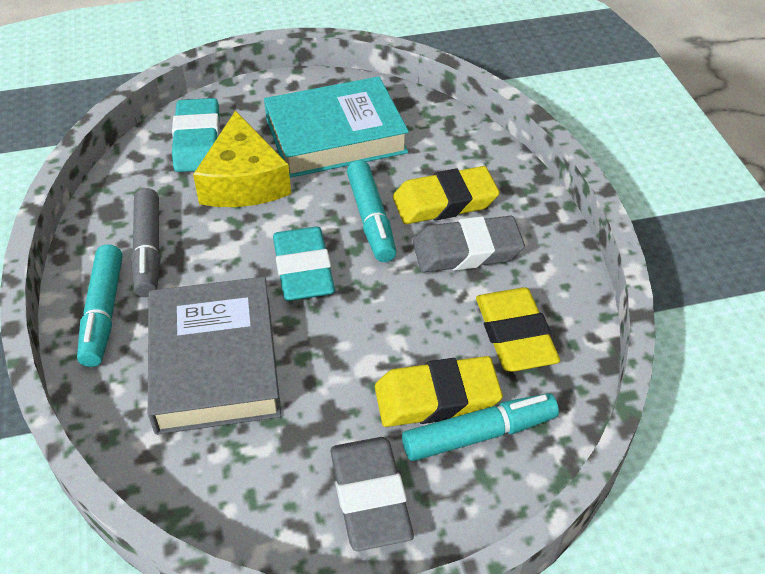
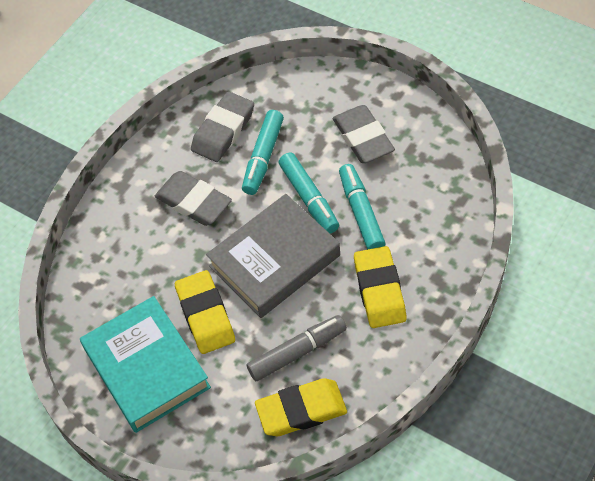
grey eraser: 2 -> 3
turquoise eraser: 2 -> 0
yellow cheese: 1 -> 0

